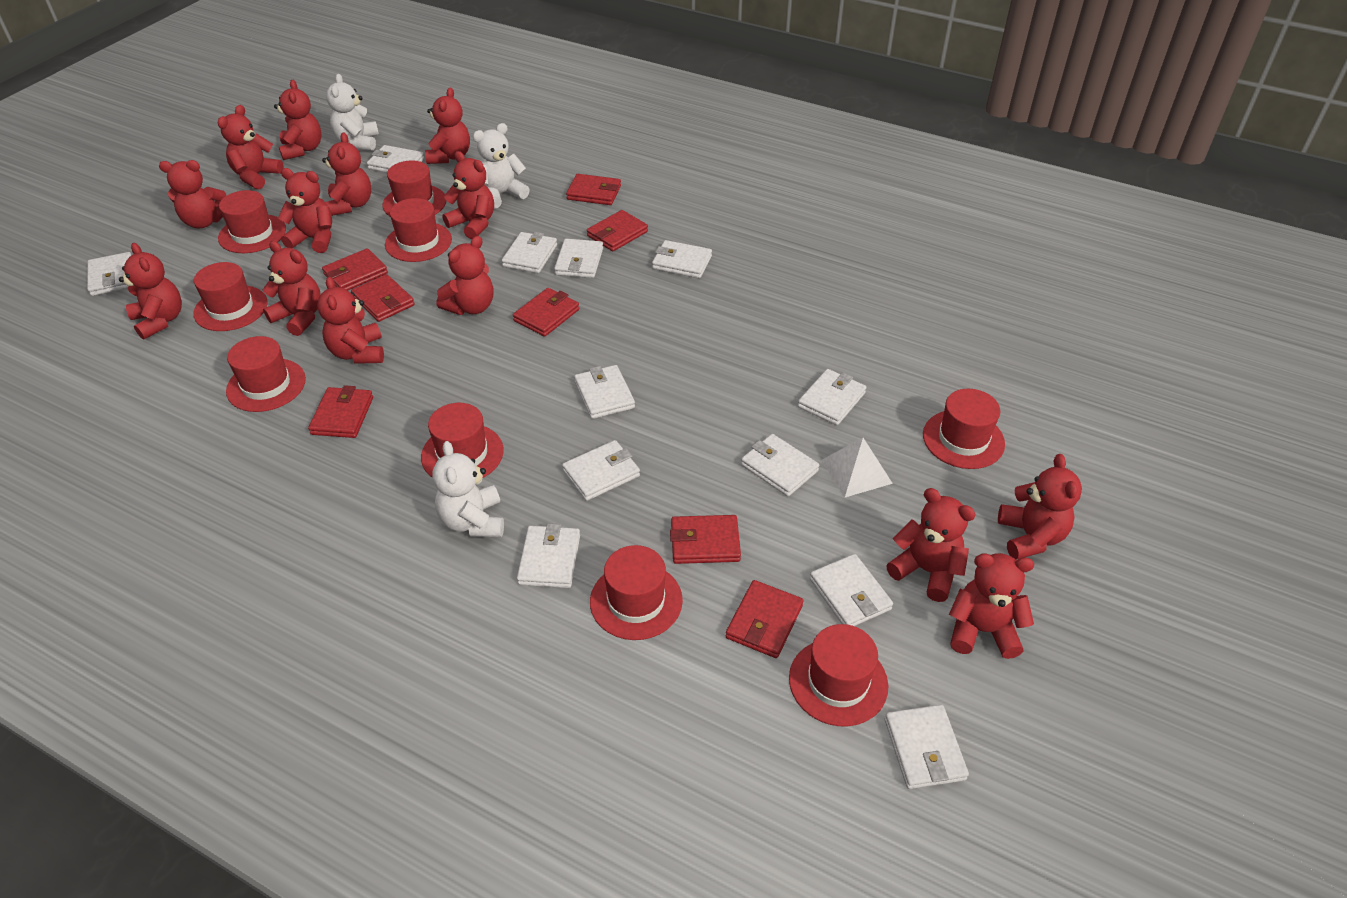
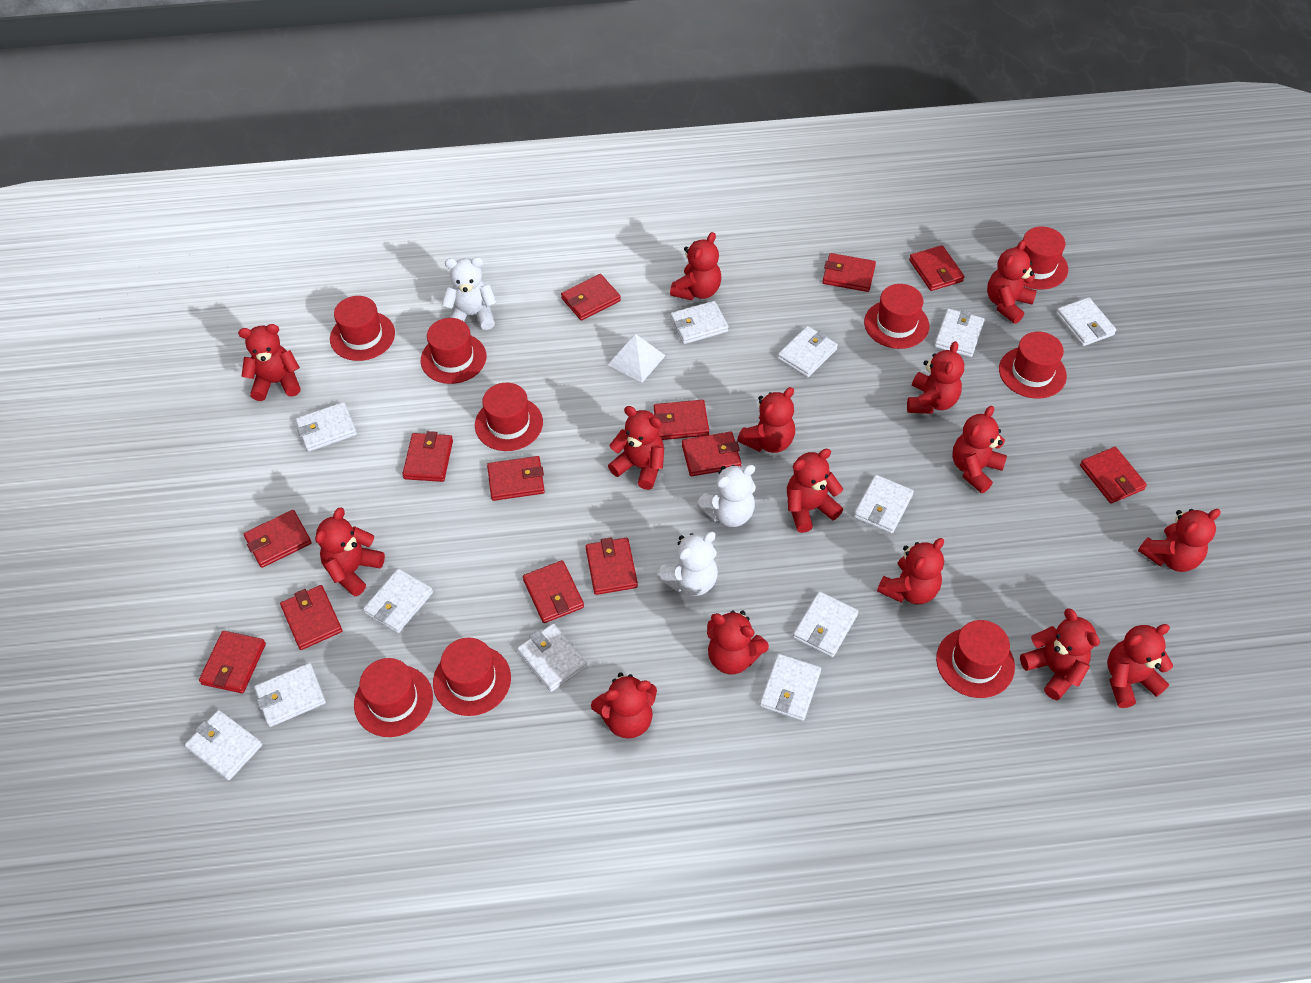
red teddy bear: 14 -> 15
red wallet: 8 -> 13

